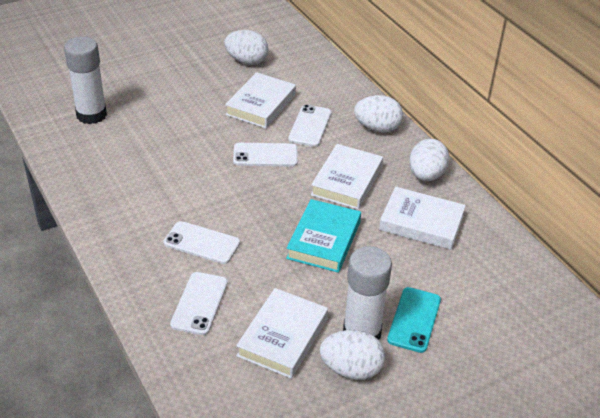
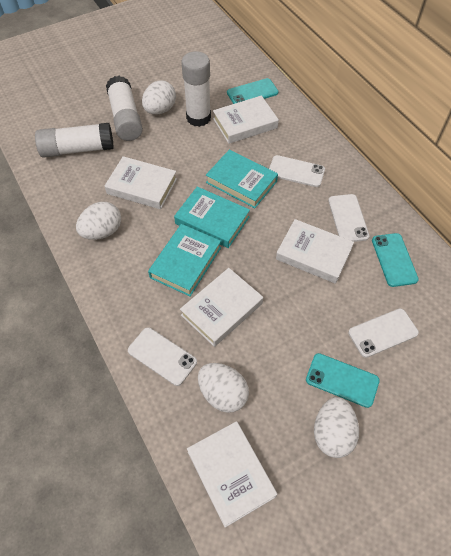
turquoise book: 1 -> 3
turquoise phone: 1 -> 3
white book: 4 -> 5
white glue stick: 2 -> 3

